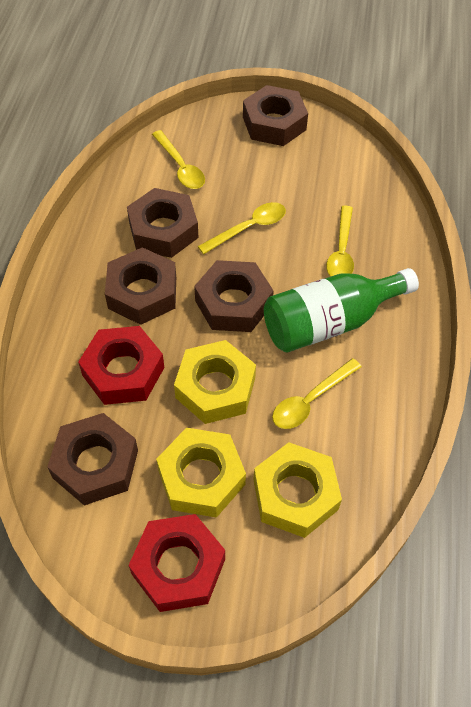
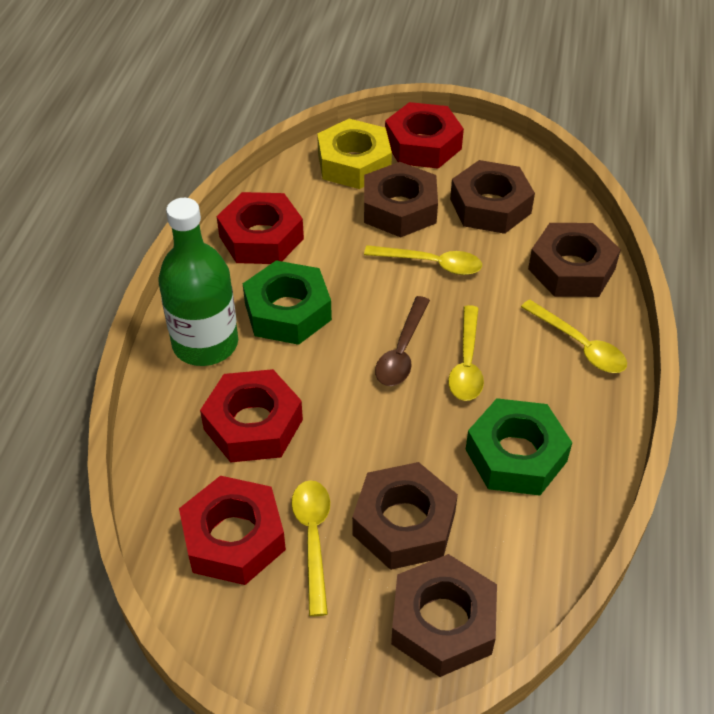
brown spoon: 0 -> 1
green nut: 0 -> 2
red nut: 2 -> 4
yellow nut: 3 -> 1

